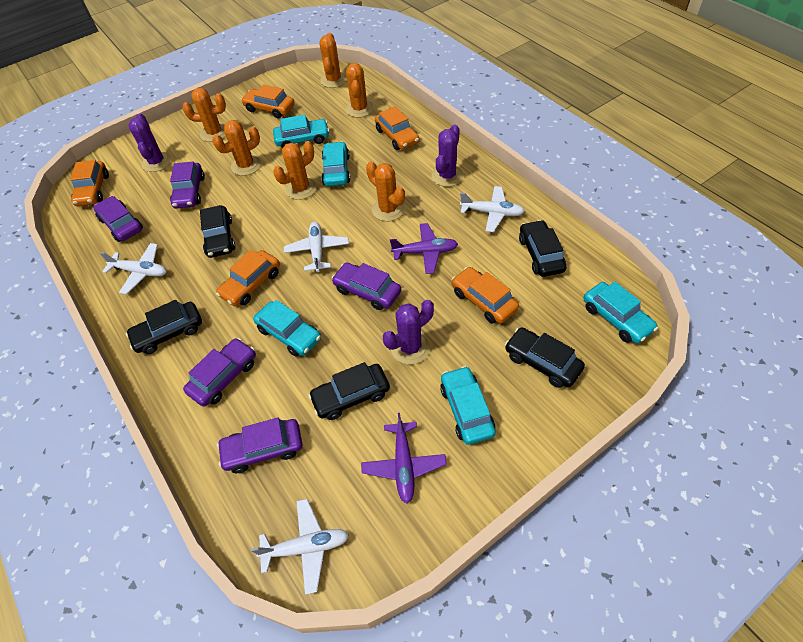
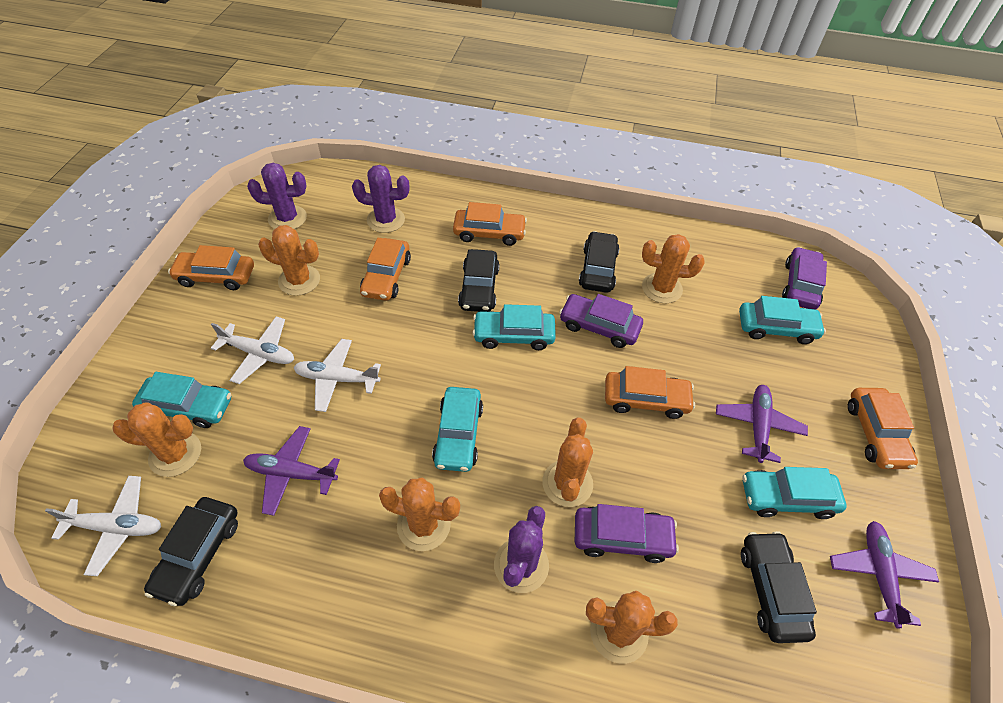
black car: 5 -> 4
purple car: 5 -> 3
purple plane: 2 -> 3
white plane: 4 -> 3

